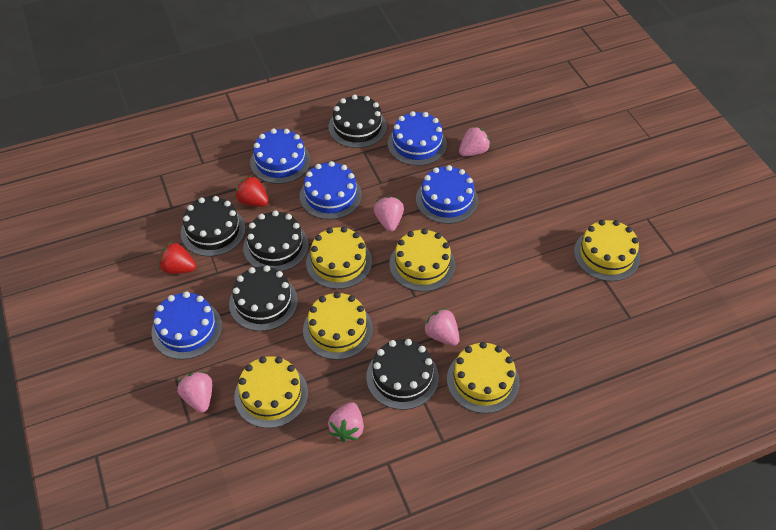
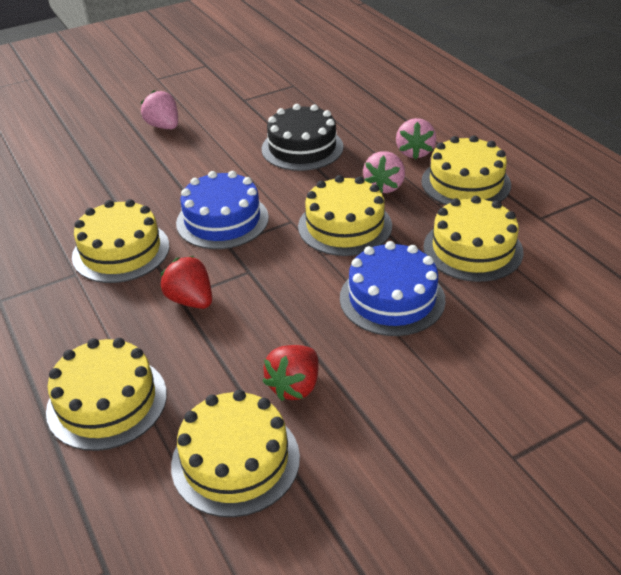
black cake: 5 -> 1
blue cake: 5 -> 2
pink strawberry: 5 -> 3

